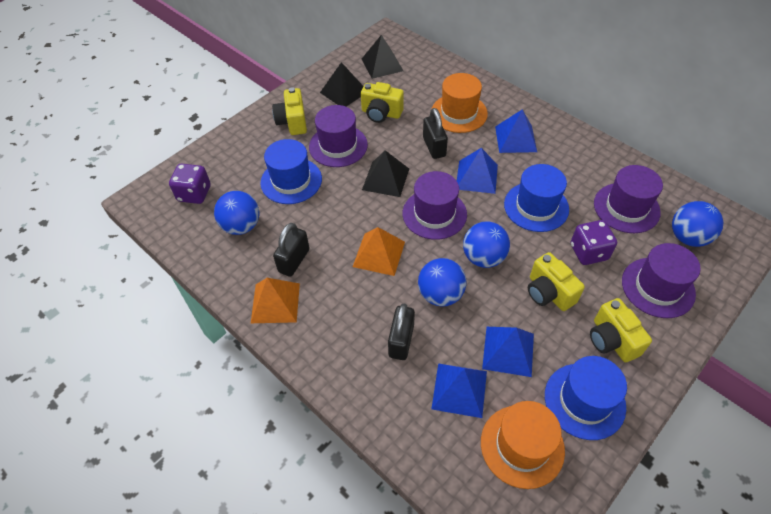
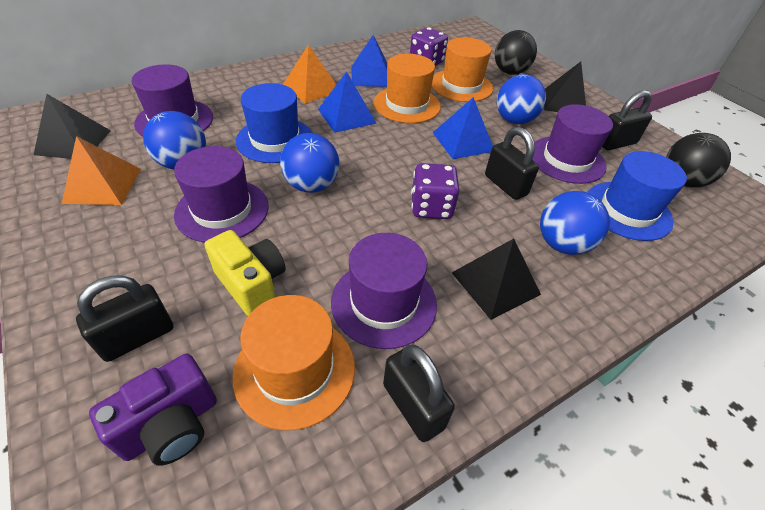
black ball: 0 -> 2
black padlock: 3 -> 4
blue hat: 3 -> 2
blue pyramid: 4 -> 3
orange hat: 2 -> 3
purple camera: 0 -> 1
yellow camera: 4 -> 1

